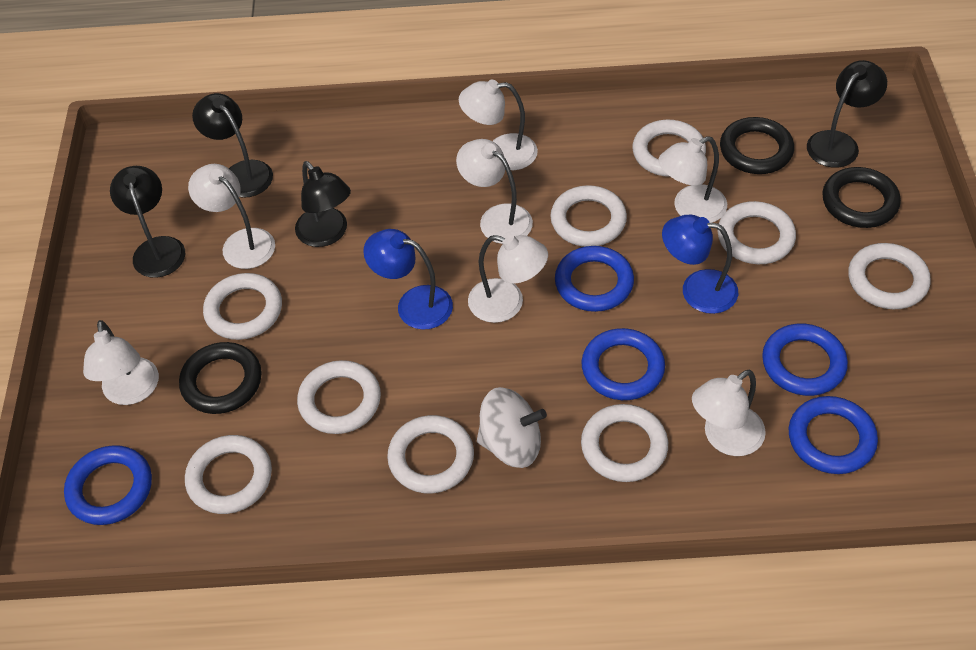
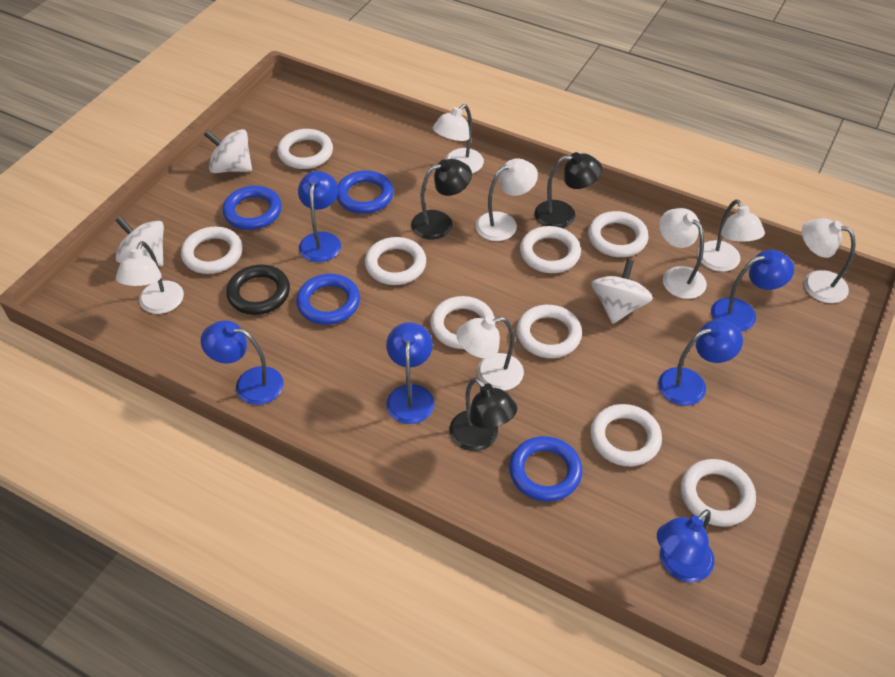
black lamp: 4 -> 3
black ring: 3 -> 1
blue lamp: 2 -> 6
blue ring: 5 -> 4
white spinning top: 1 -> 3

